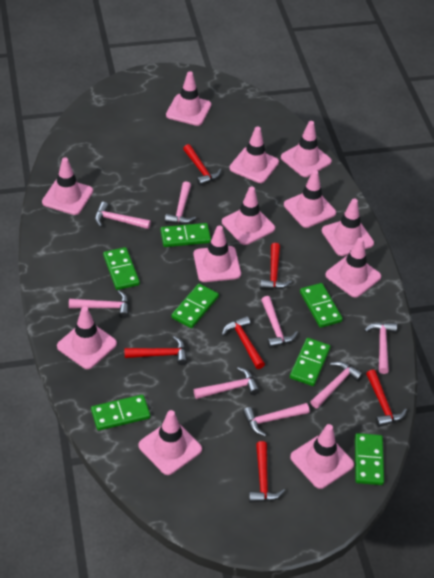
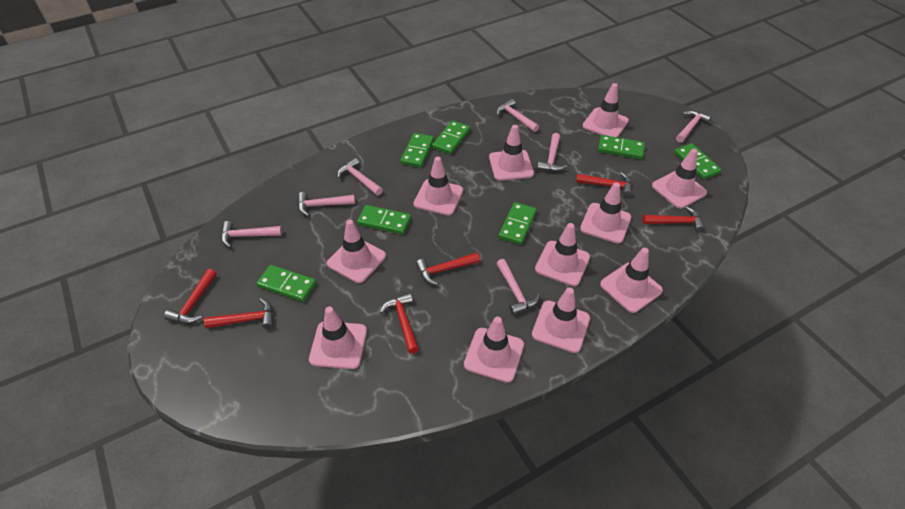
pink hammer: 8 -> 7
pink traffic cone: 12 -> 11

